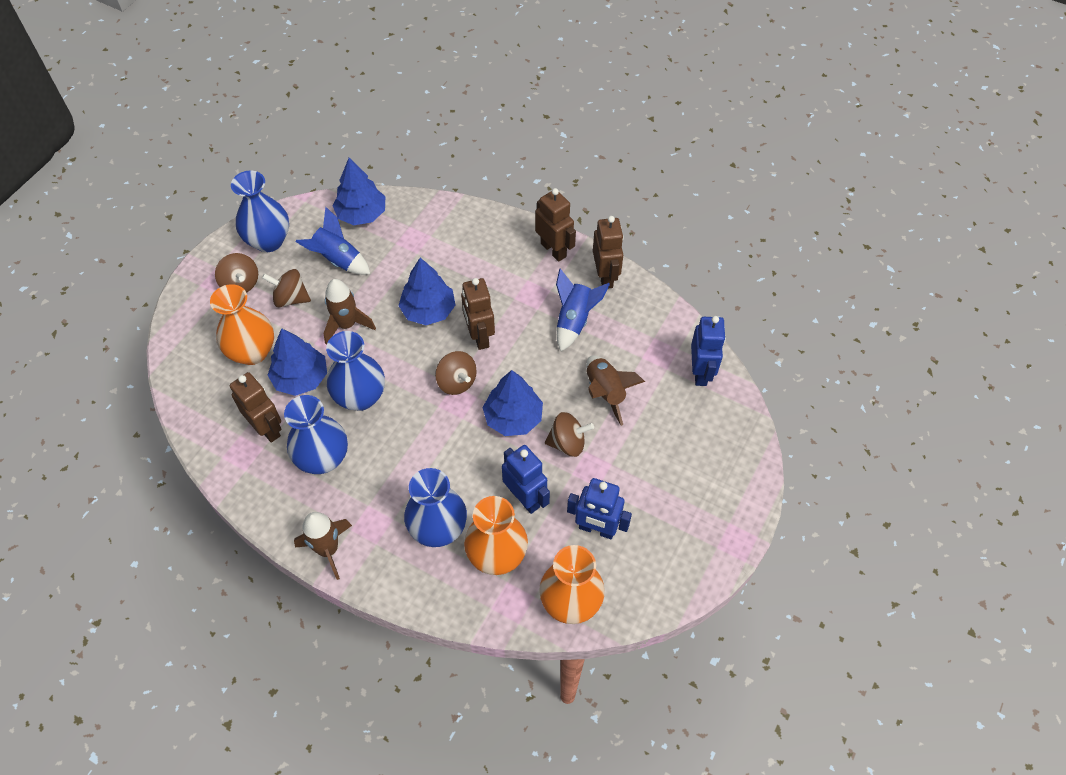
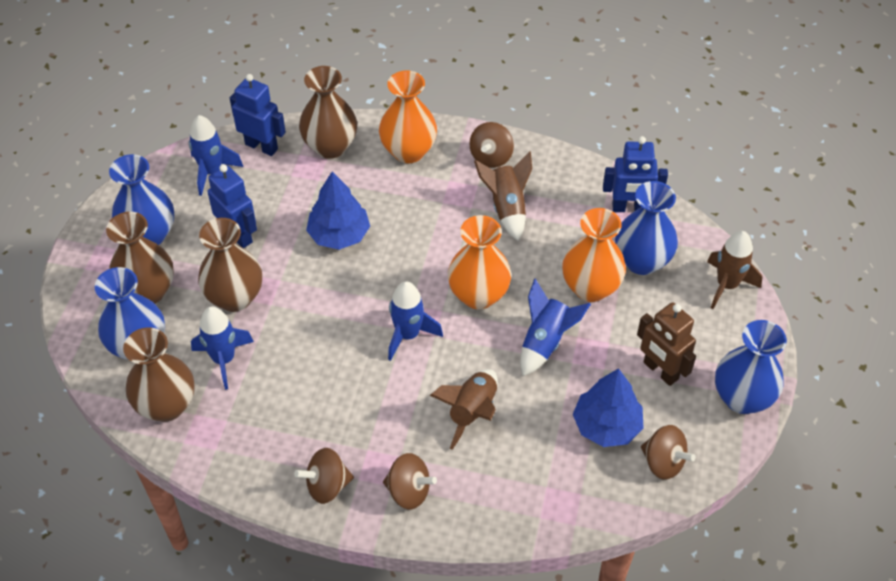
blue rocket: 2 -> 4
blue tree: 4 -> 2
brown robot: 4 -> 1
brown vase: 0 -> 4

